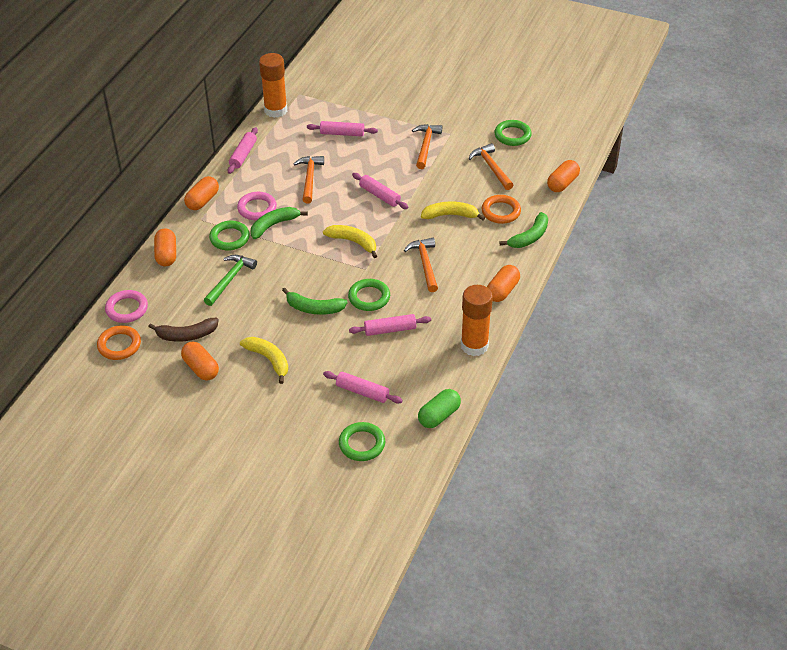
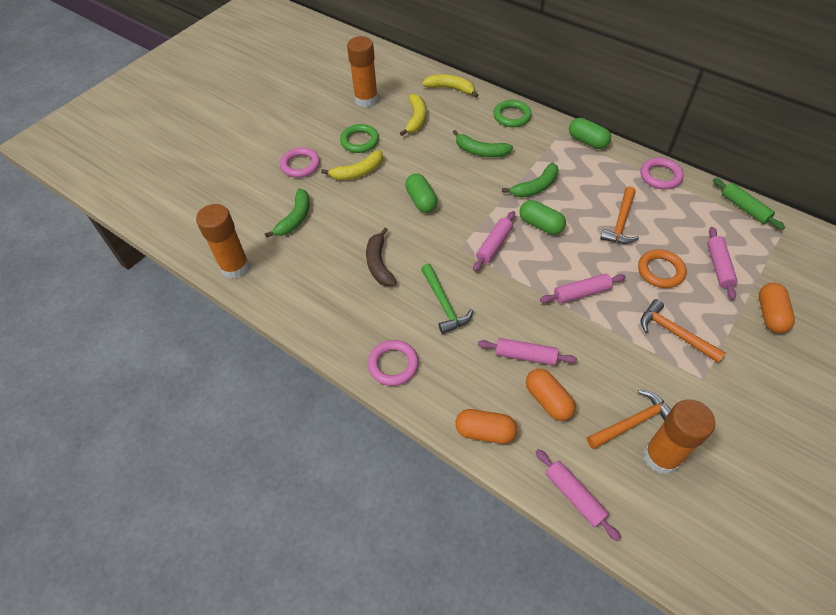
green capsule: 1 -> 3
green ring: 4 -> 2
green rolling pin: 0 -> 1
orange capsule: 5 -> 3
orange glue stick: 2 -> 3
orange hammer: 4 -> 3
orange ring: 2 -> 1
pink ring: 2 -> 3

